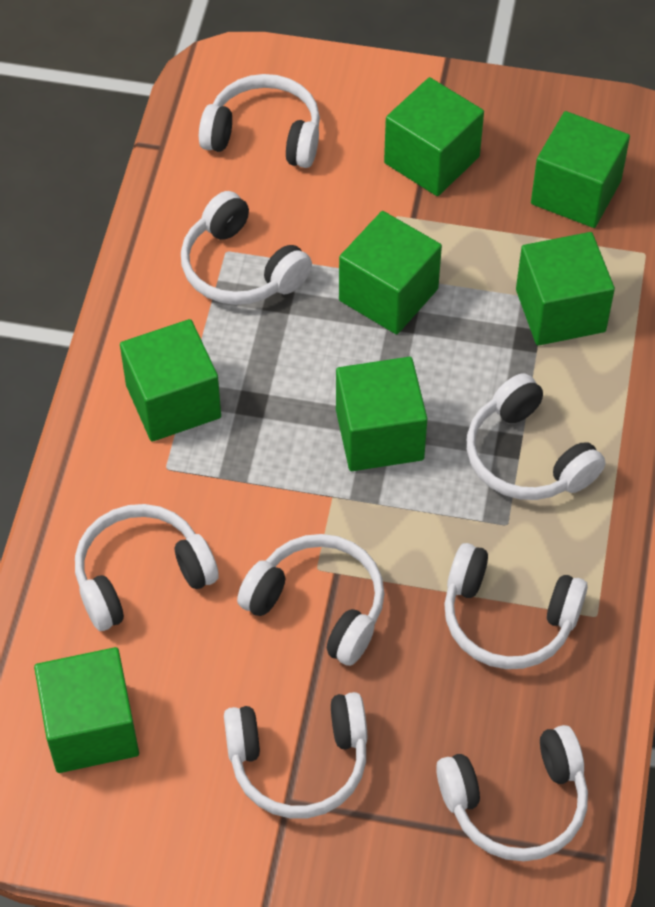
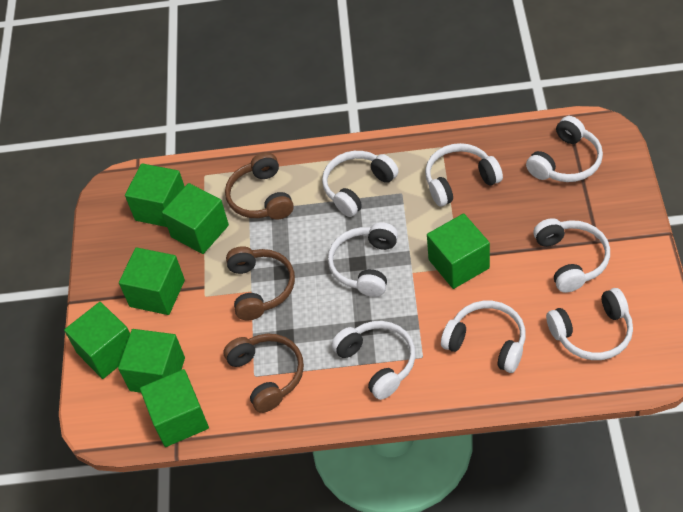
brown headphones: 0 -> 3

